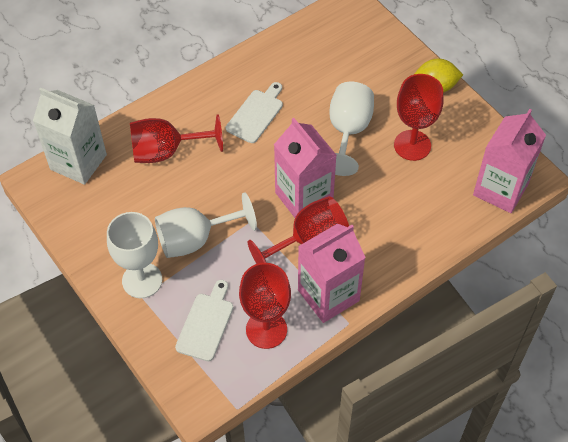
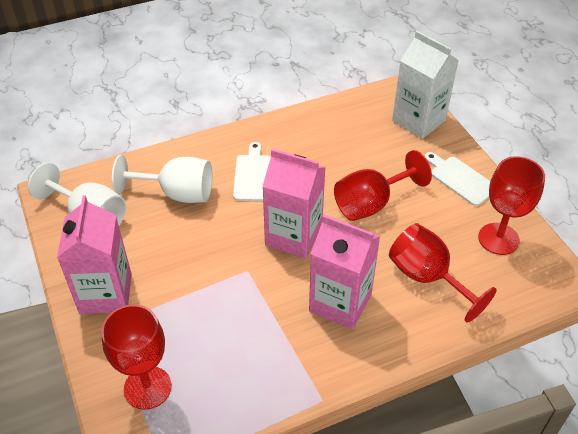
white goblet: 3 -> 2
yellow lemon: 1 -> 0

